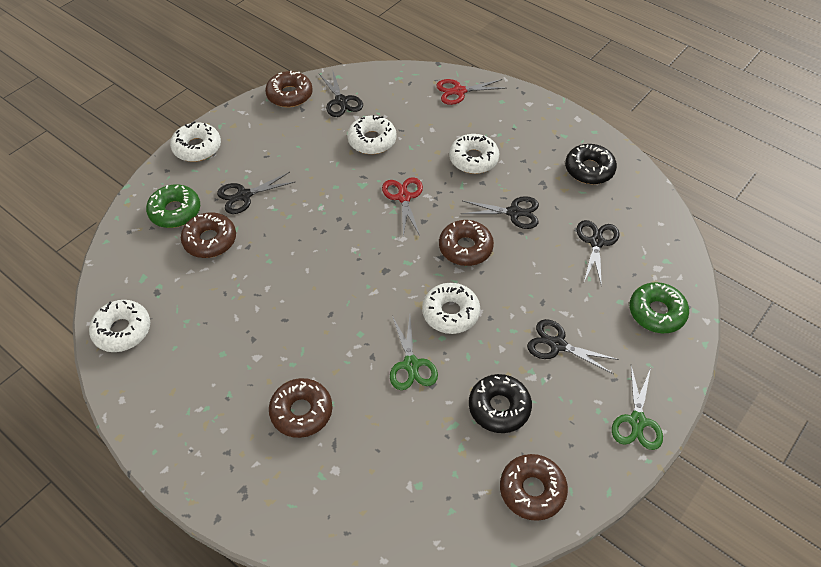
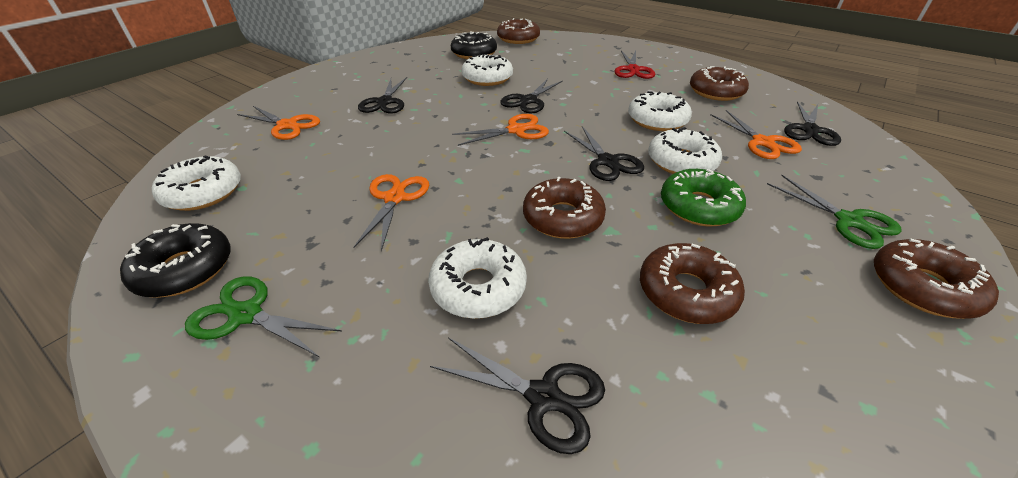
green donut: 2 -> 1
orange scissors: 0 -> 4
red scissors: 2 -> 1

